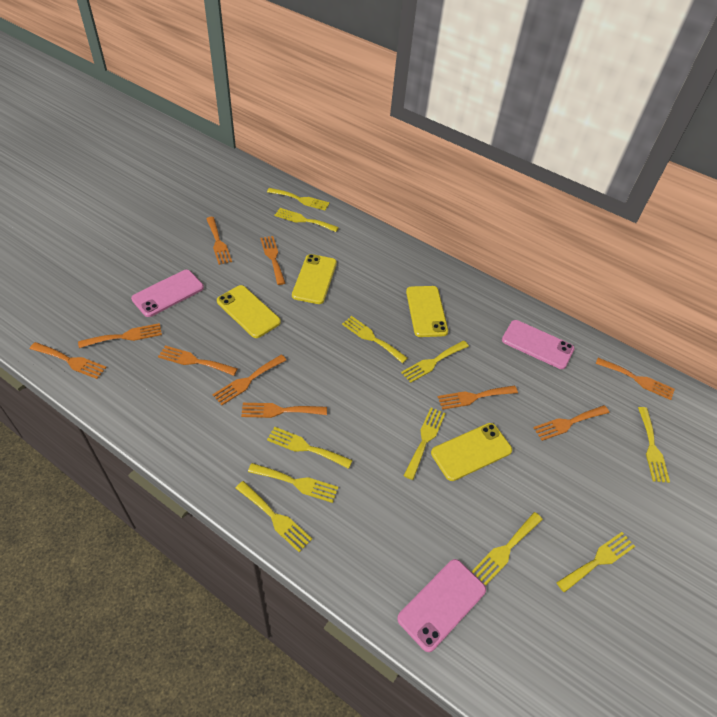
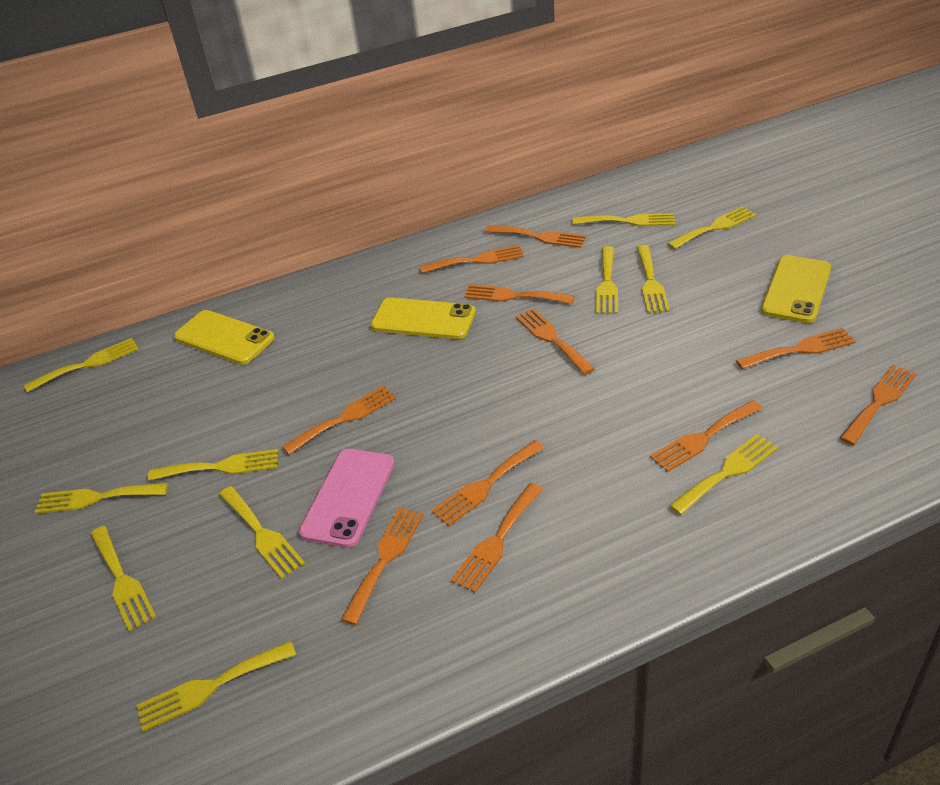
orange fork: 10 -> 11
pink phone: 3 -> 1
yellow phone: 4 -> 3

